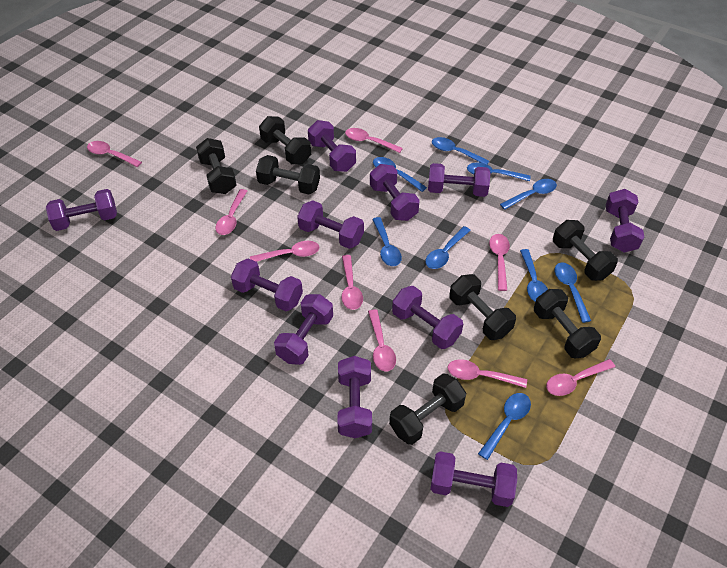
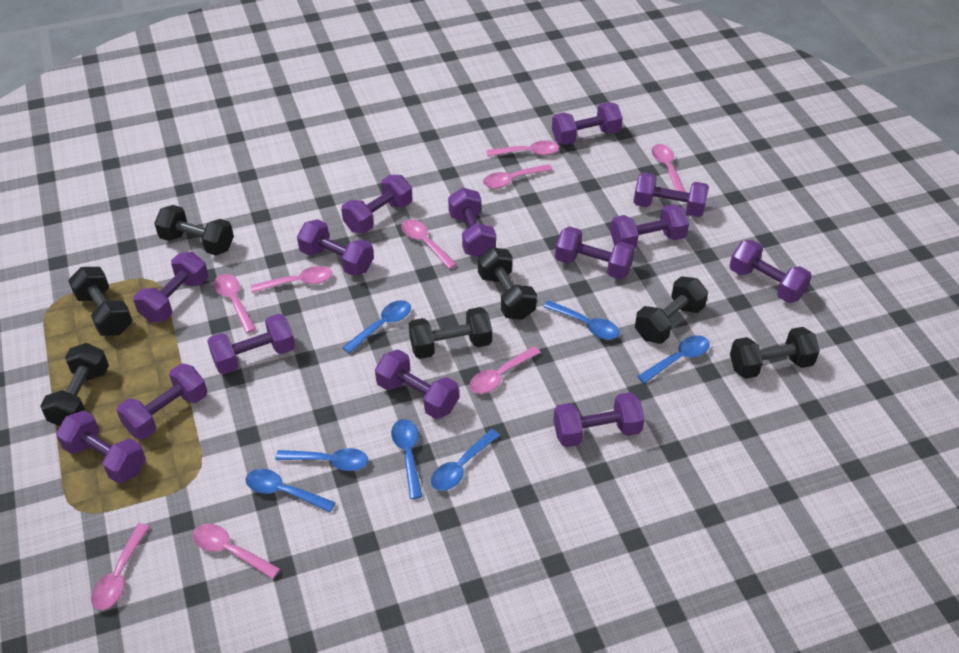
blue spoon: 9 -> 7
purple dumbbell: 11 -> 14

